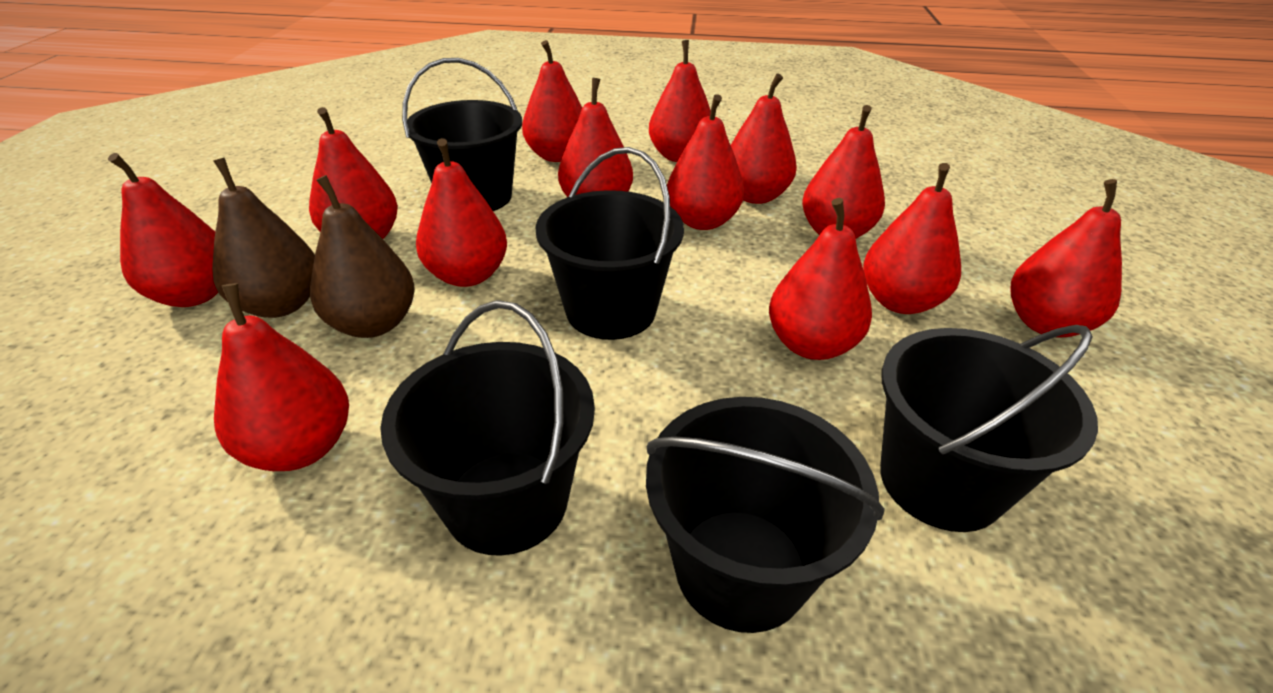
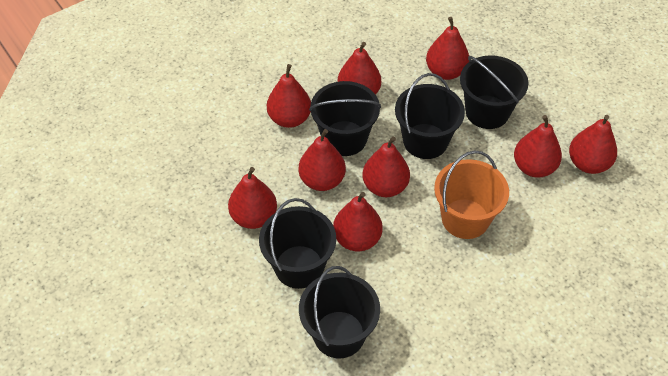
brown pear: 2 -> 0
orange bucket: 0 -> 1
red pear: 13 -> 9

